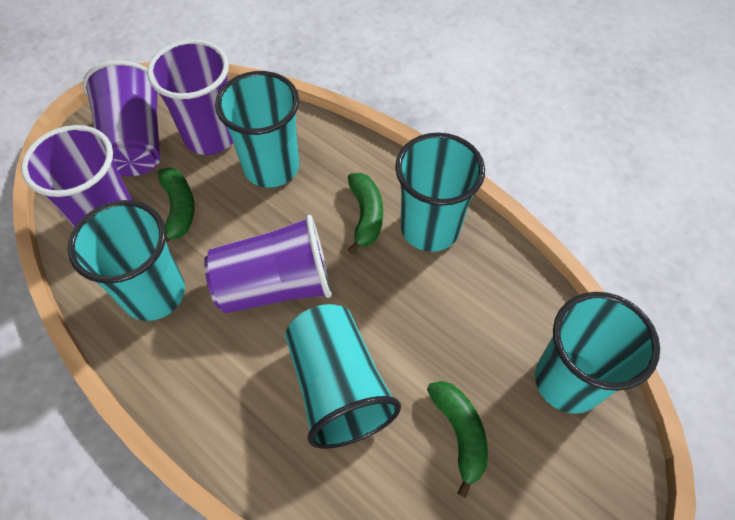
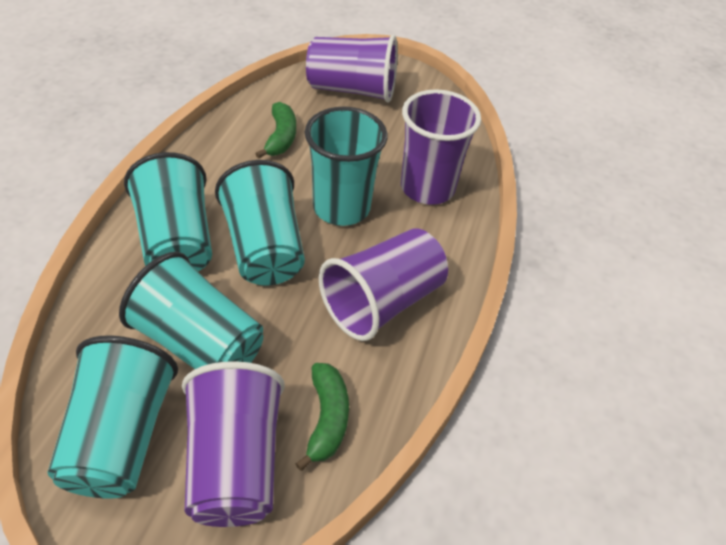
green banana: 3 -> 2

